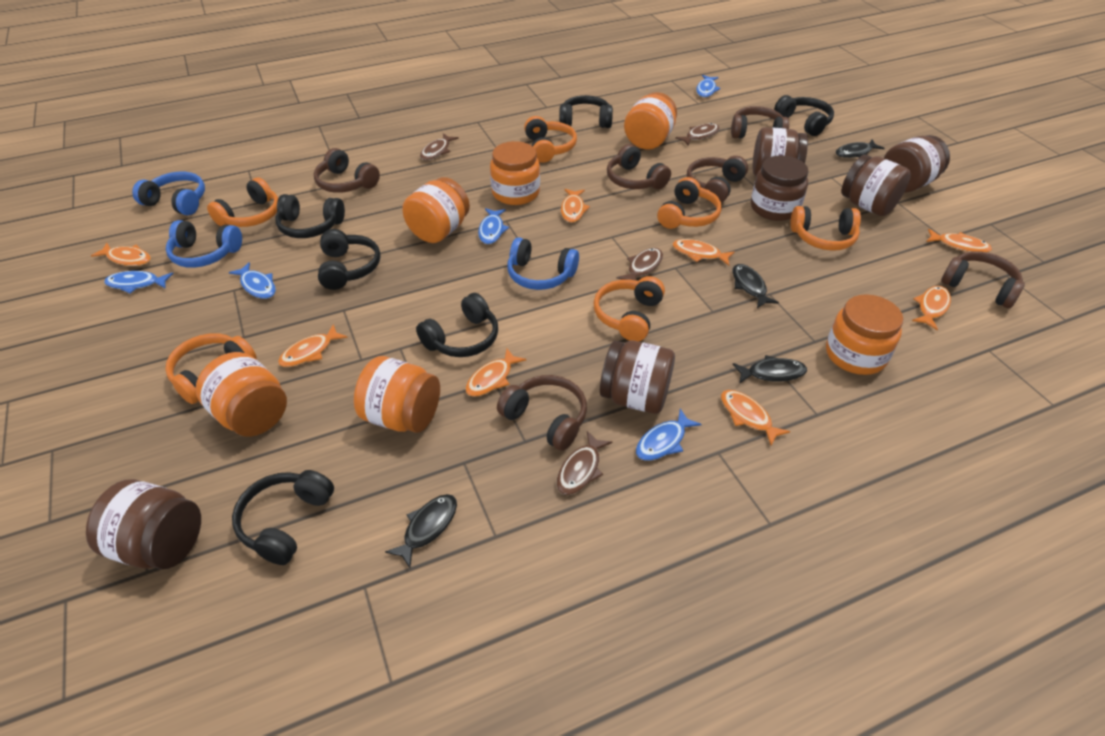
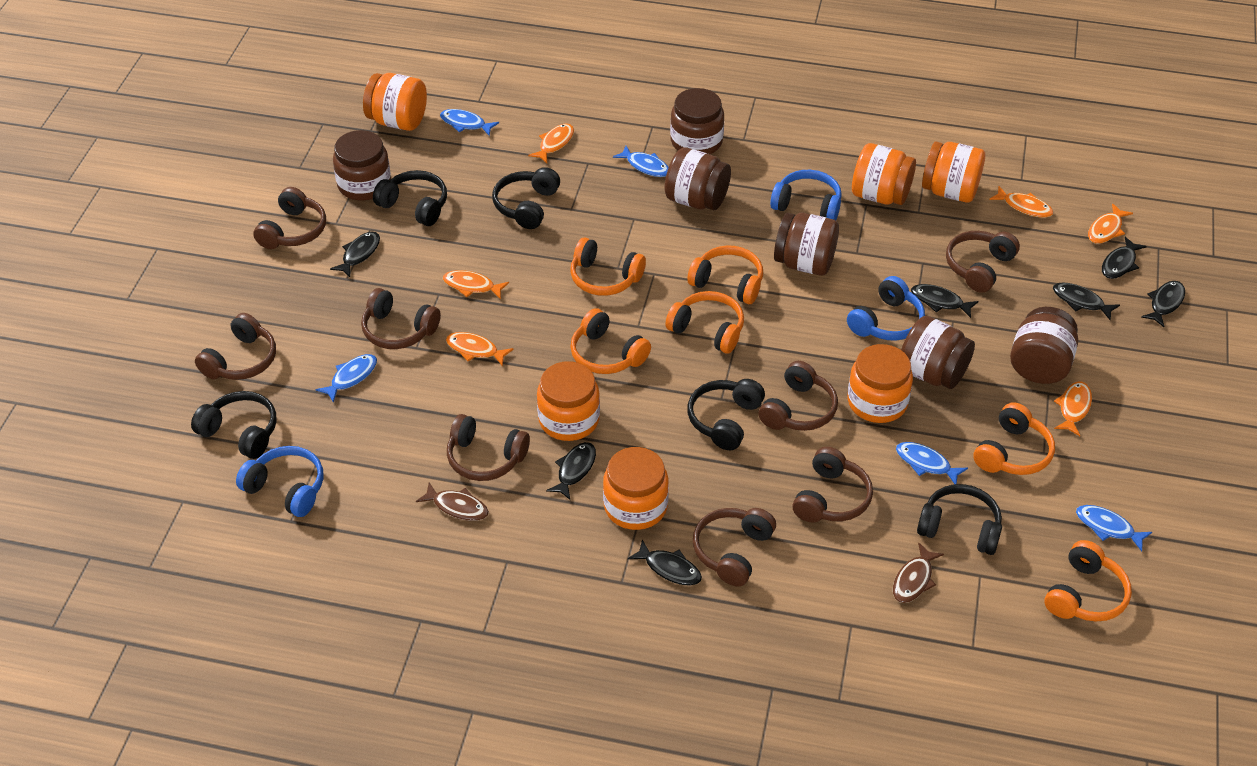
black fish: 4 -> 7
black headphones: 6 -> 5
brown fish: 4 -> 2
brown headphones: 6 -> 8
orange fish: 8 -> 6

